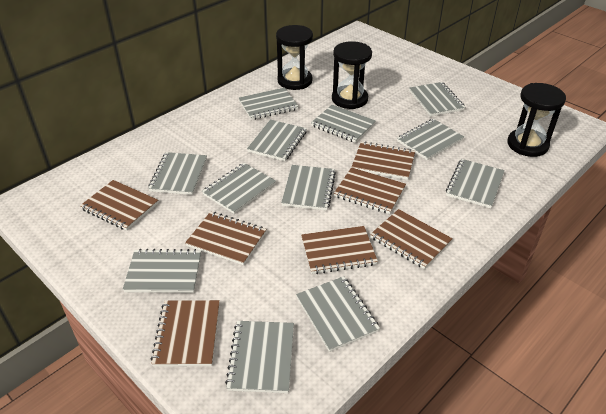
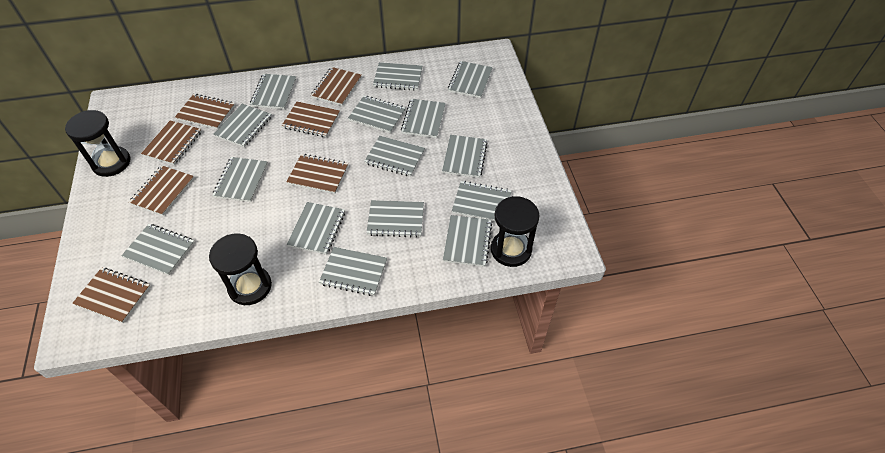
grey notebook: 12 -> 15

